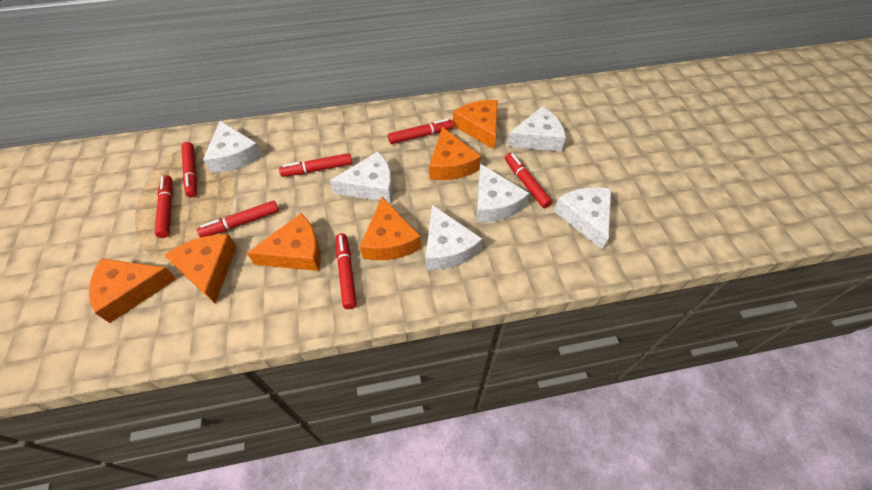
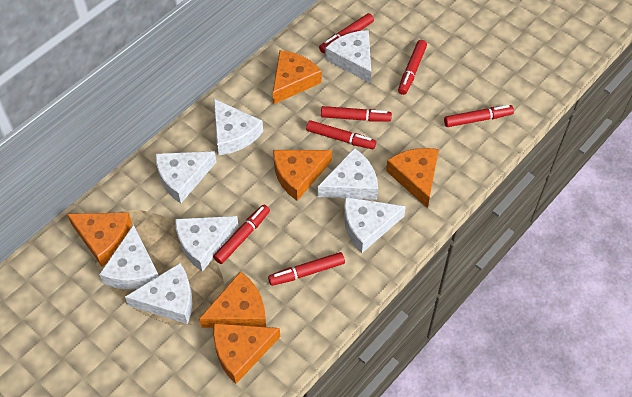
white cheese: 6 -> 8

